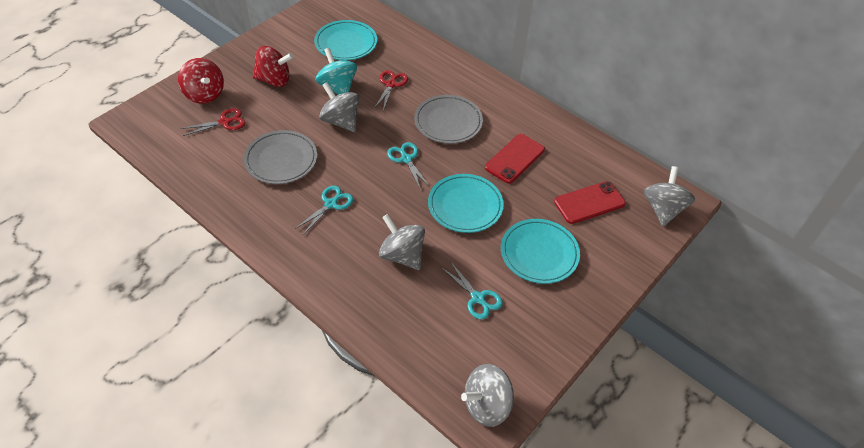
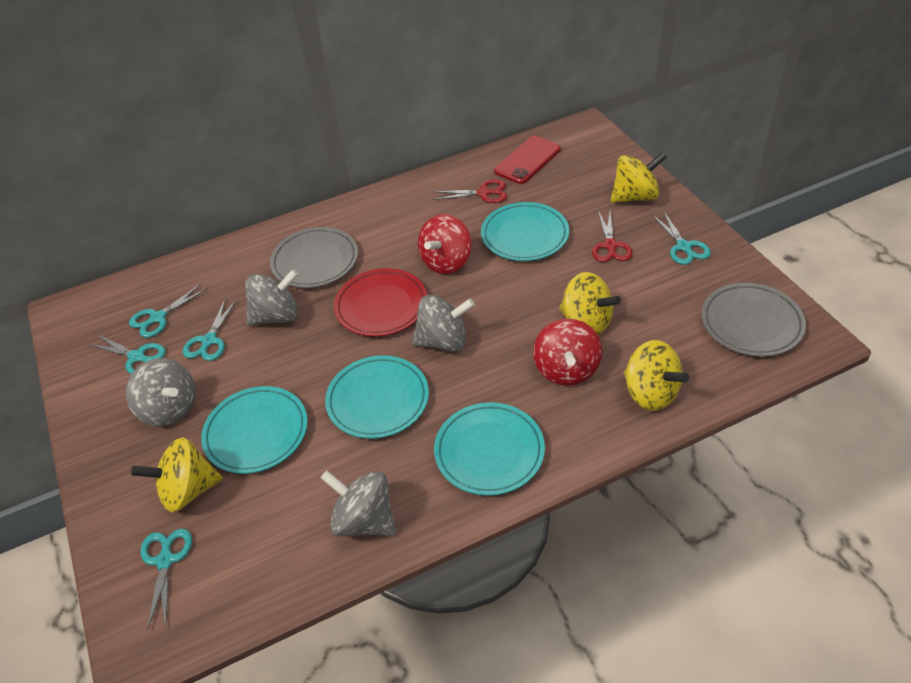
red phone: 2 -> 1
red plate: 0 -> 1
turquoise plate: 3 -> 4
turquoise scissors: 3 -> 5
turquoise spinning top: 1 -> 0
yellow spinning top: 0 -> 4

